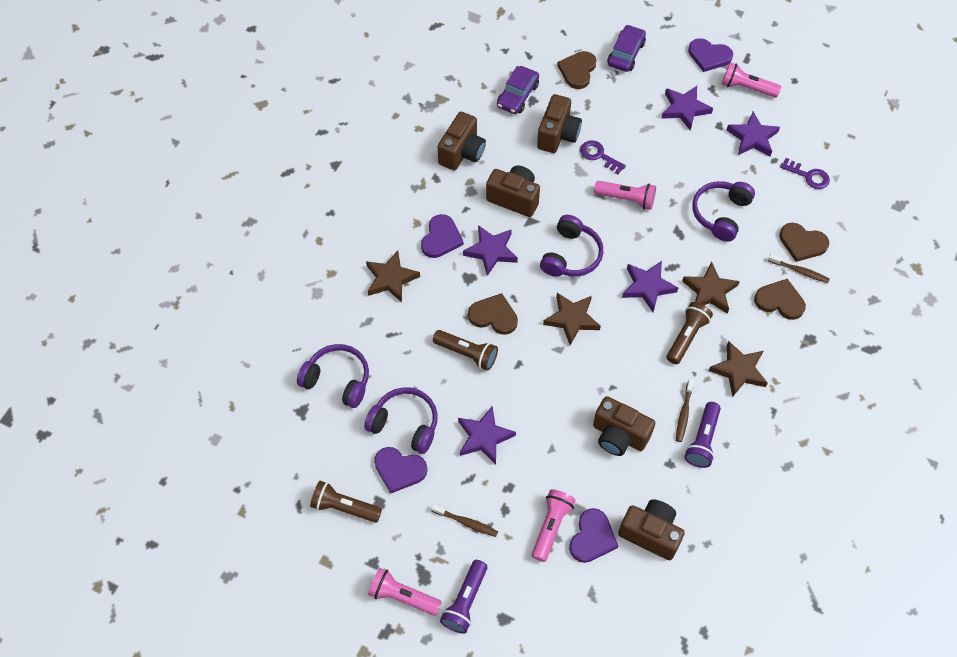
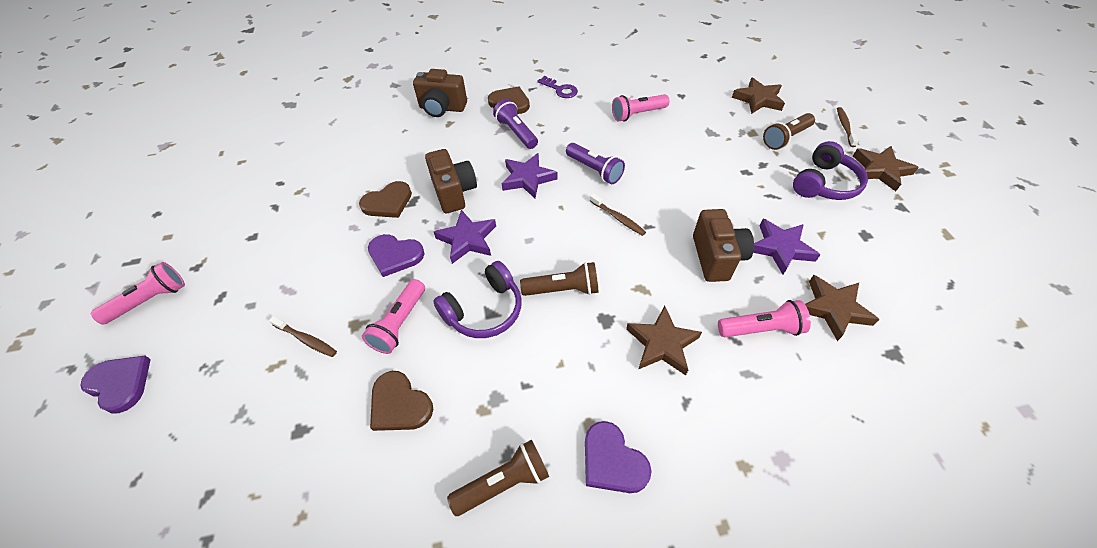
brown camera: 5 -> 3
brown heart: 4 -> 3
purple car: 2 -> 0
purple headphones: 4 -> 2
purple heart: 4 -> 3
purple key: 2 -> 1
purple star: 5 -> 3

